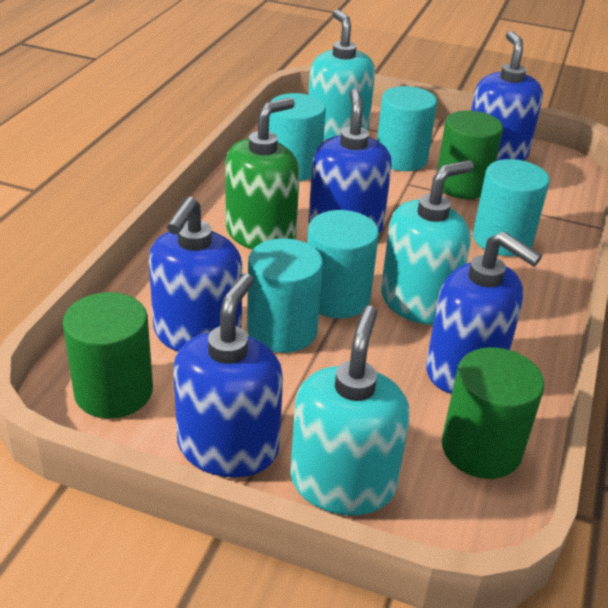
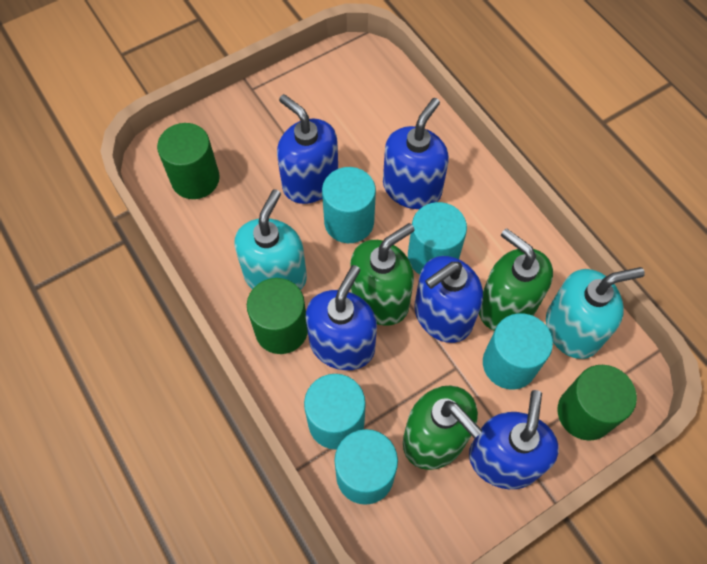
green soap dispenser: 1 -> 3
turquoise soap dispenser: 3 -> 2

